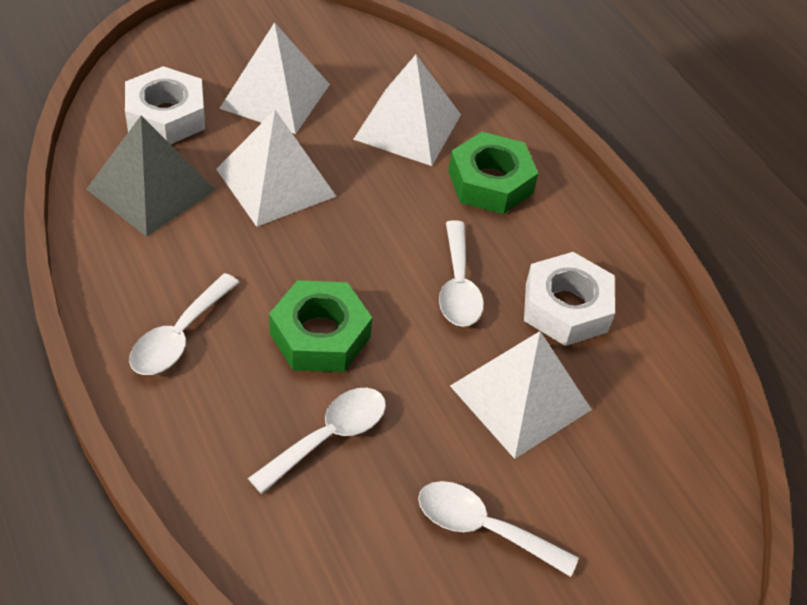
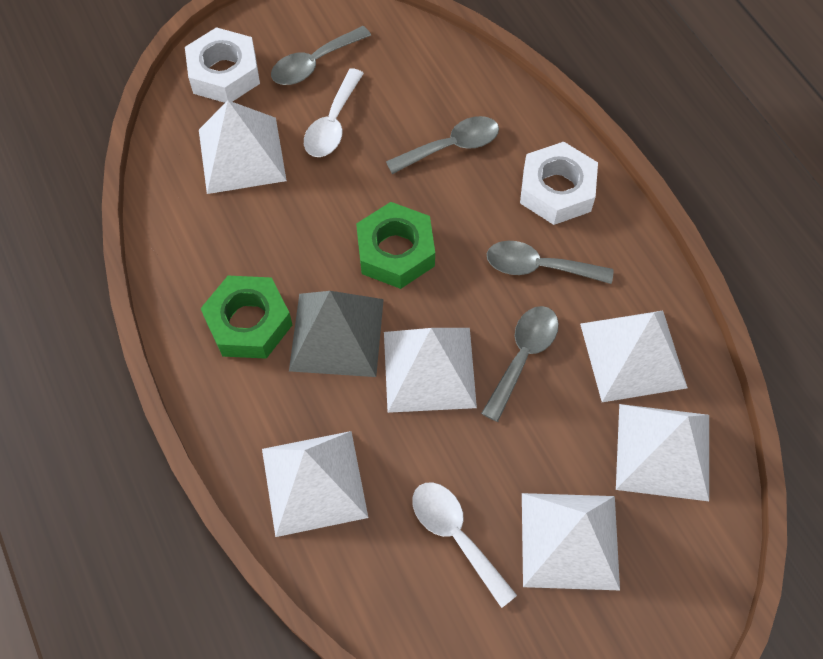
grey spoon: 0 -> 4
white pyramid: 4 -> 6
white spoon: 4 -> 2

